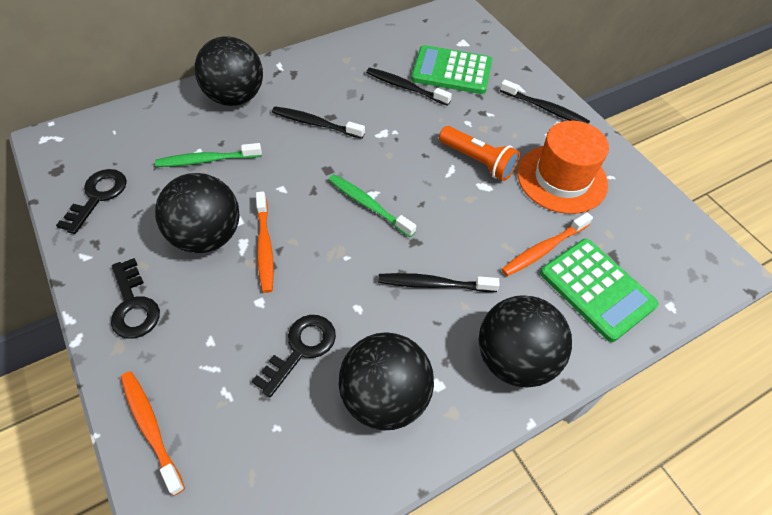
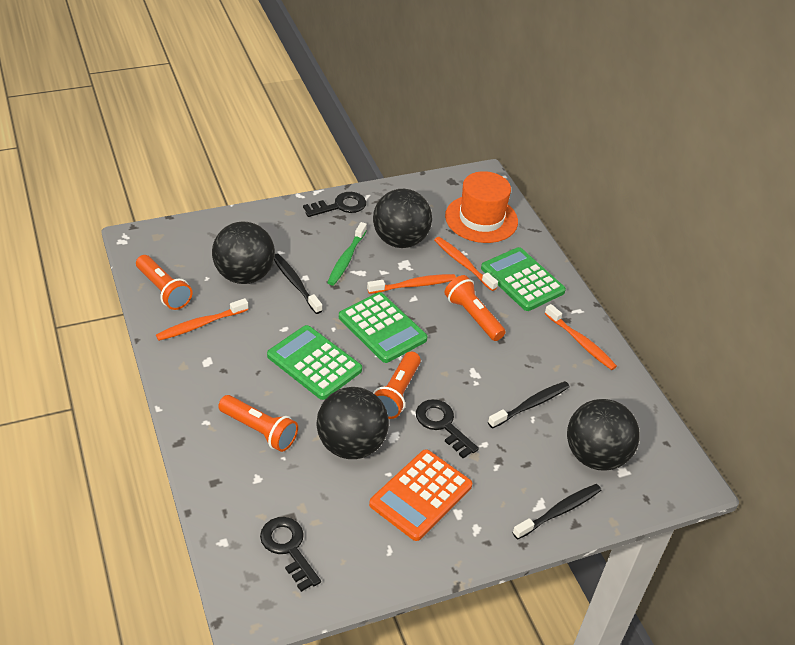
black toothbrush: 4 -> 3
green calculator: 2 -> 3
green toothbrush: 2 -> 1
orange calculator: 0 -> 1
orange flashlight: 1 -> 4
orange toothbrush: 3 -> 4

